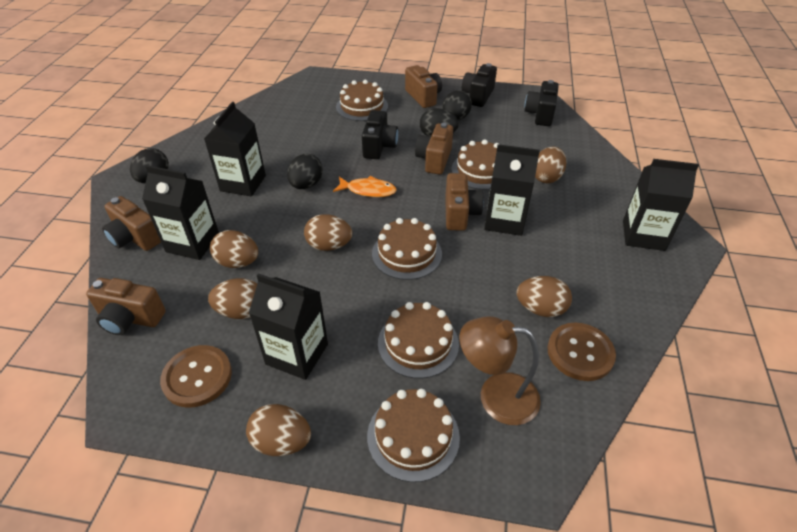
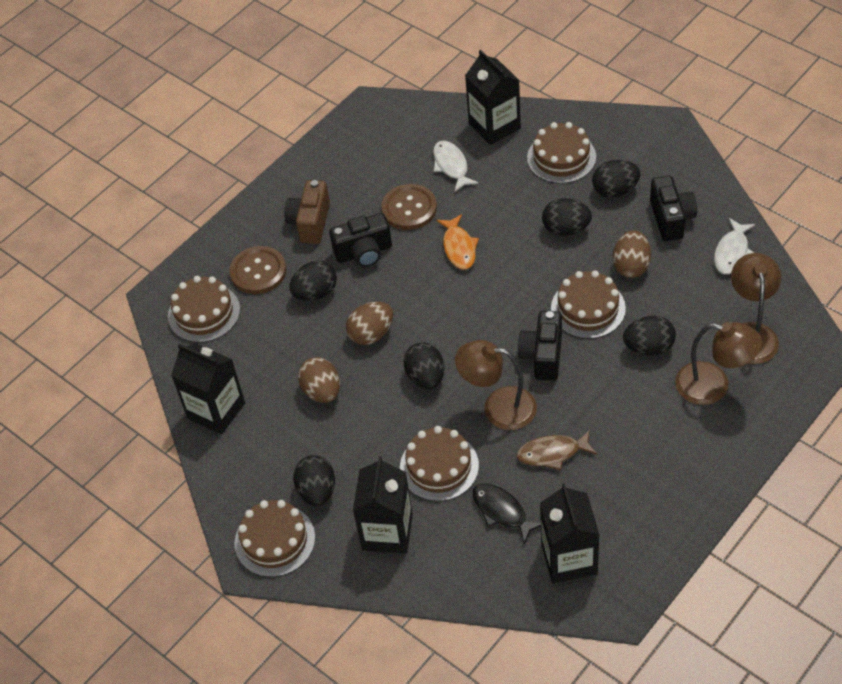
black carton: 5 -> 4
black egg: 4 -> 6
black fish: 0 -> 1
brown camera: 5 -> 1
brown egg: 6 -> 3
brown fish: 0 -> 1
brown lamp: 1 -> 3
white fish: 0 -> 2

